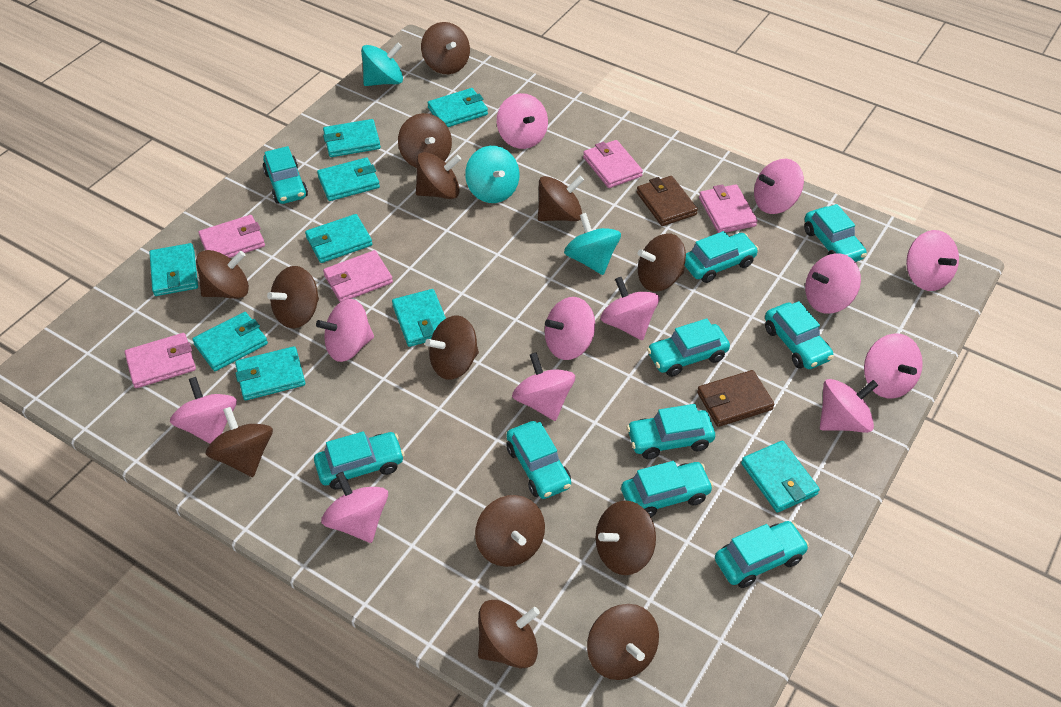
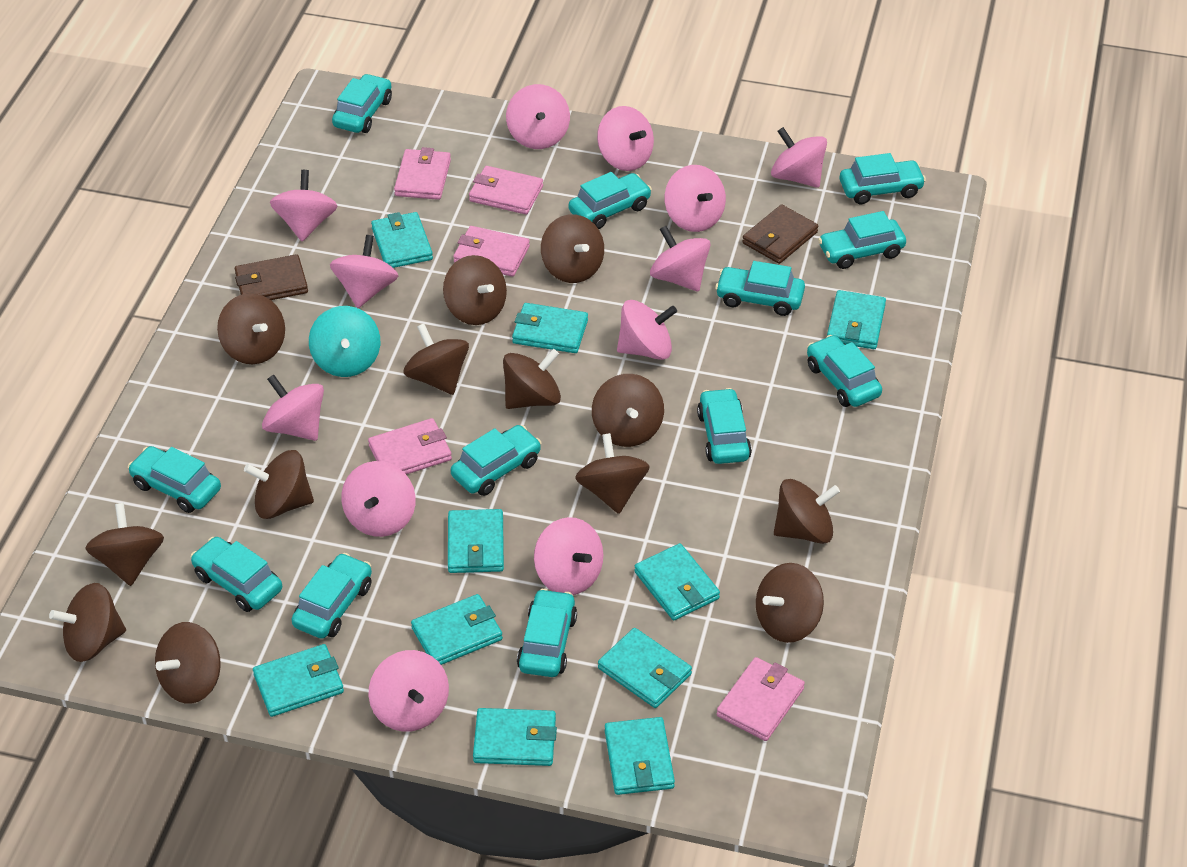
turquoise car: 10 -> 12
turquoise spinning top: 3 -> 1
turquoise wallet: 9 -> 10

